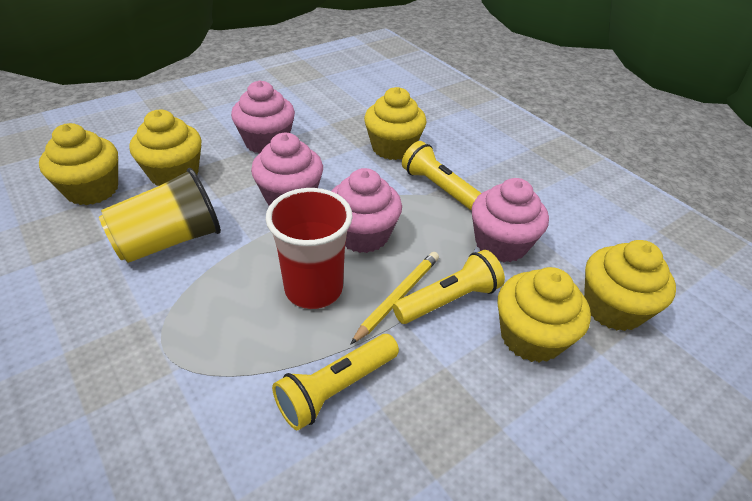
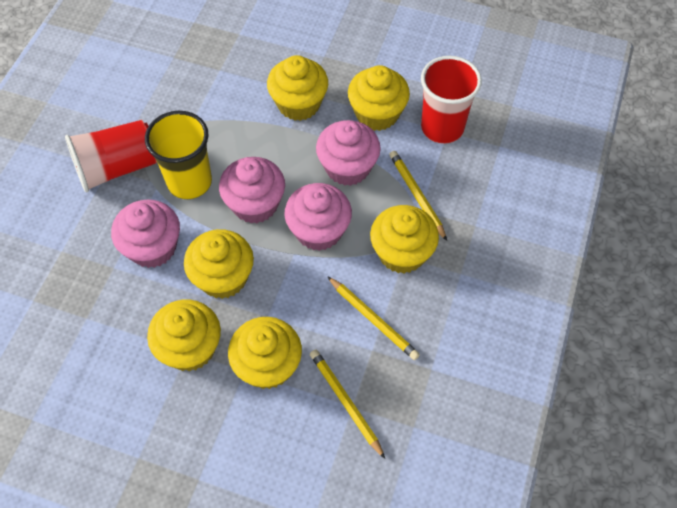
red cup: 1 -> 2
yellow cupcake: 5 -> 6
yellow flashlight: 3 -> 0
yellow pencil: 1 -> 3

